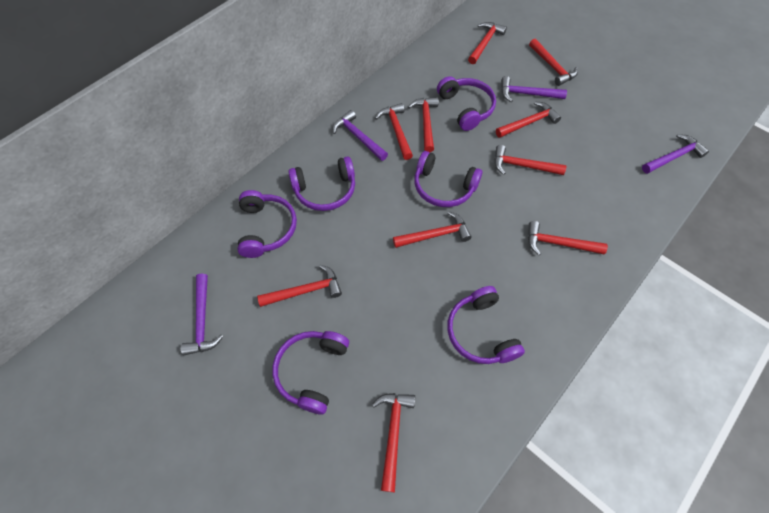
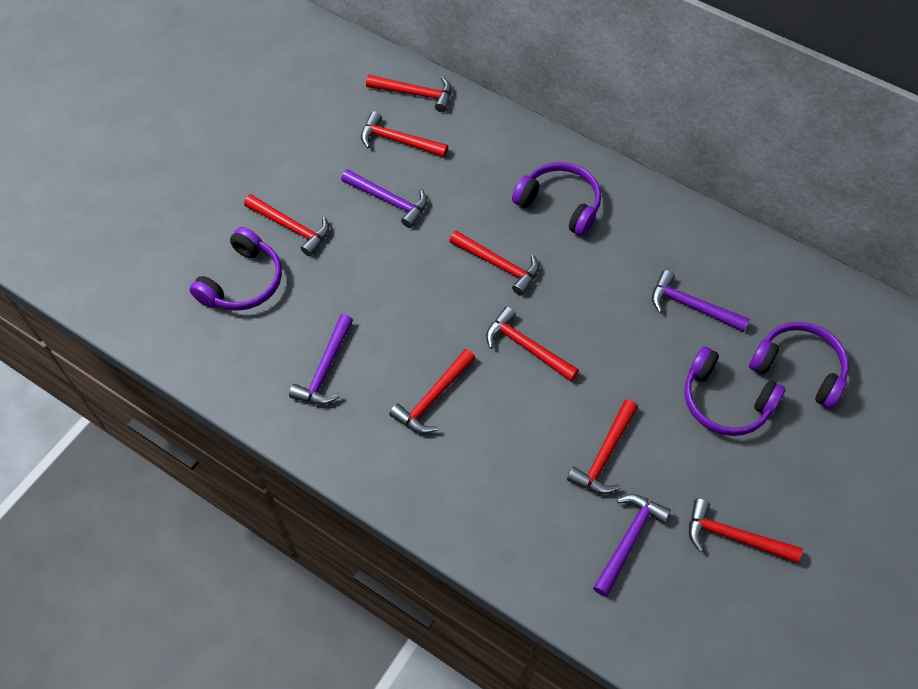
purple headphones: 6 -> 4
red hammer: 10 -> 8

